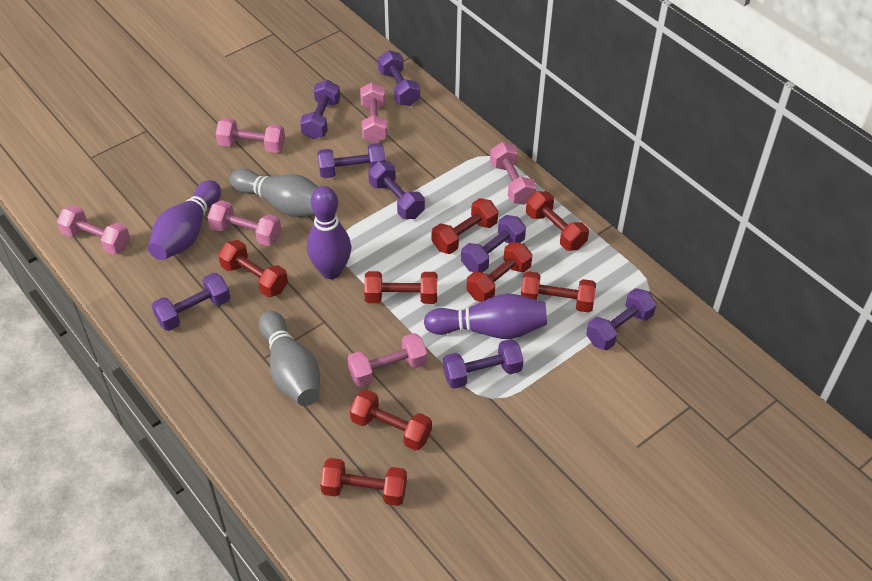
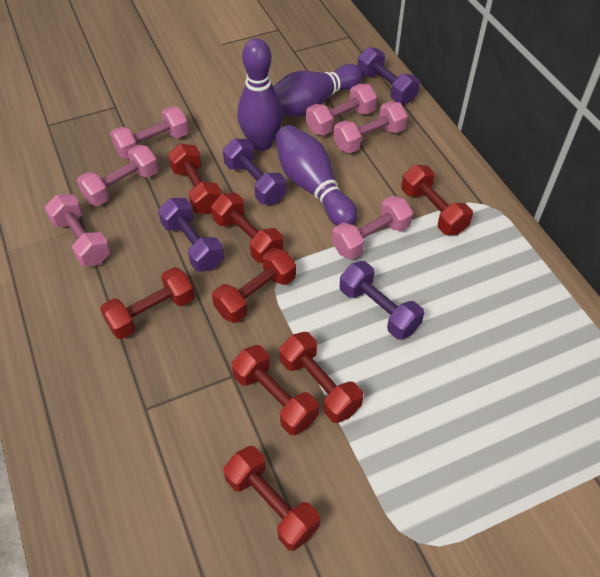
grey bowling pin: 2 -> 0
purple dumbbell: 8 -> 4

